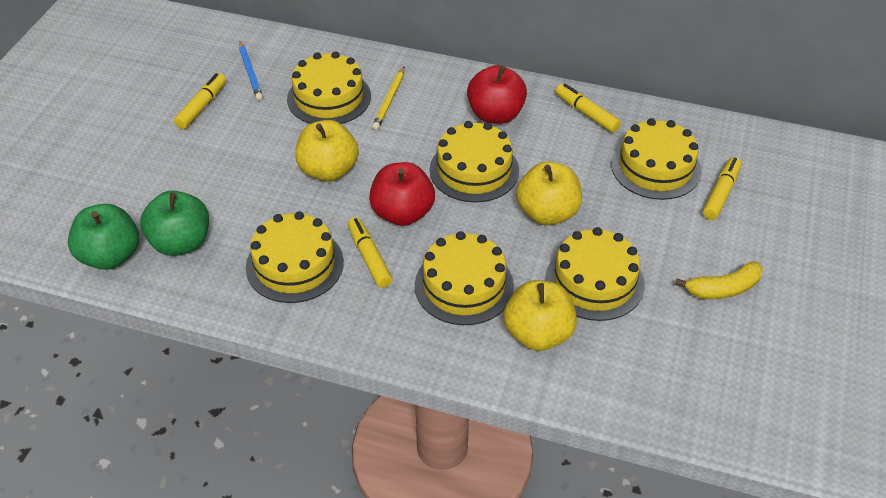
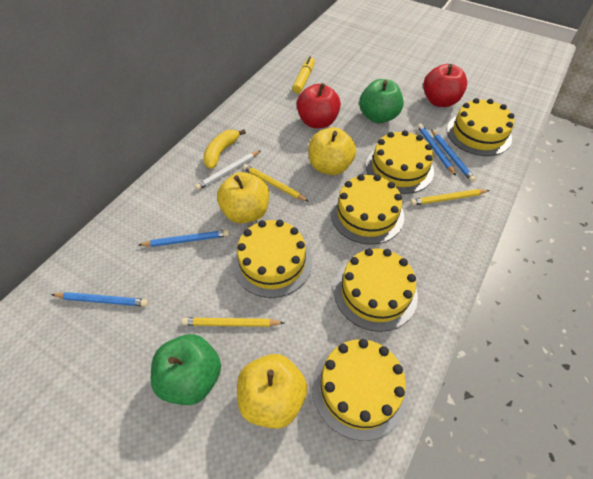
blue pencil: 1 -> 4
white pencil: 0 -> 1
yellow marker: 4 -> 1
yellow pencil: 1 -> 3

